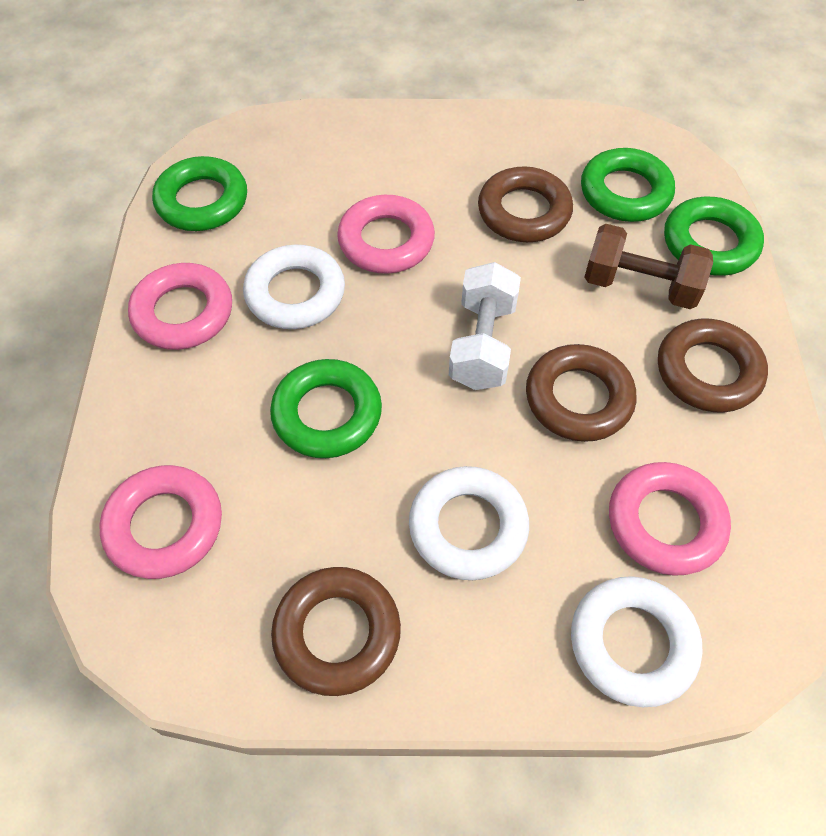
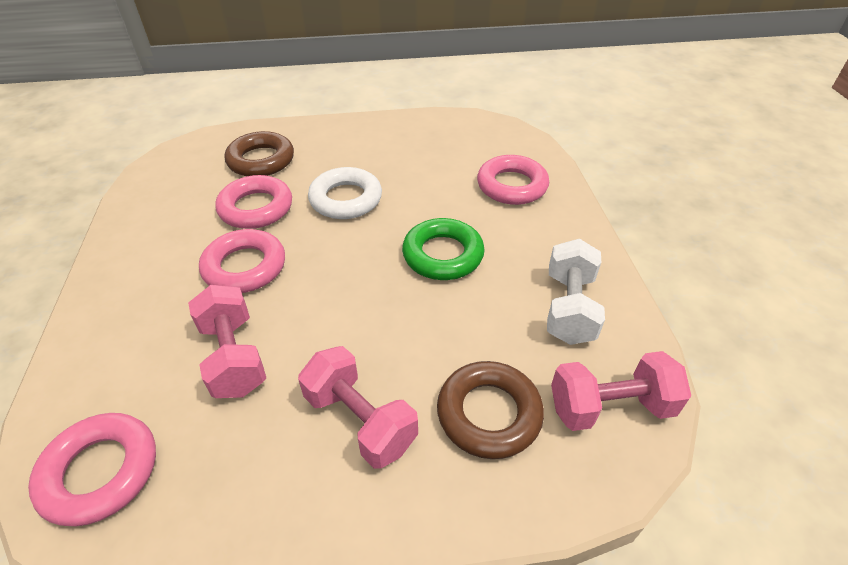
brown dumbbell: 1 -> 0
brown ring: 4 -> 2
green ring: 4 -> 1
pink dumbbell: 0 -> 3
white ring: 3 -> 1

